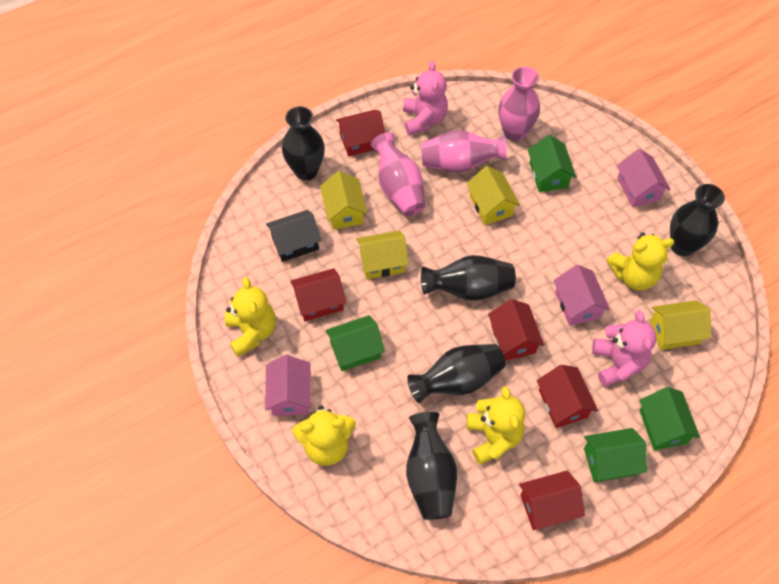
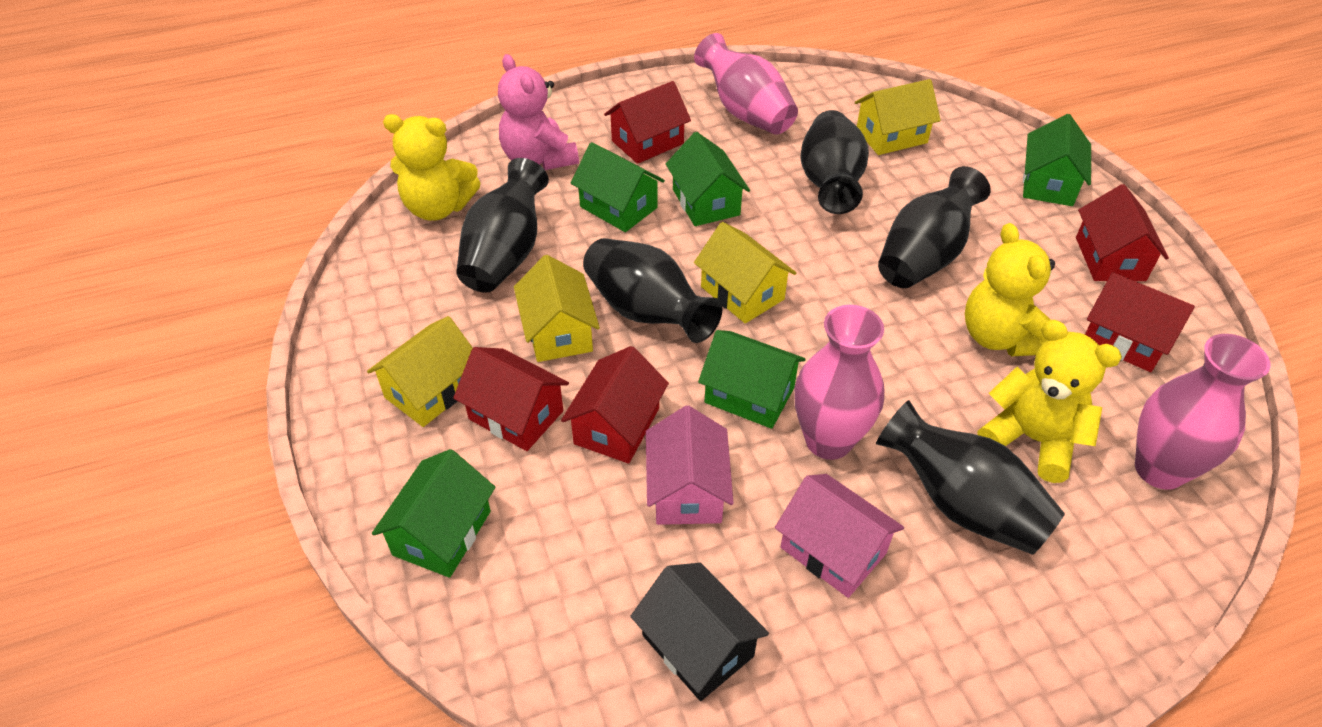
green house: 4 -> 5
pink house: 3 -> 2
pink teddy bear: 2 -> 1
yellow teddy bear: 4 -> 3

